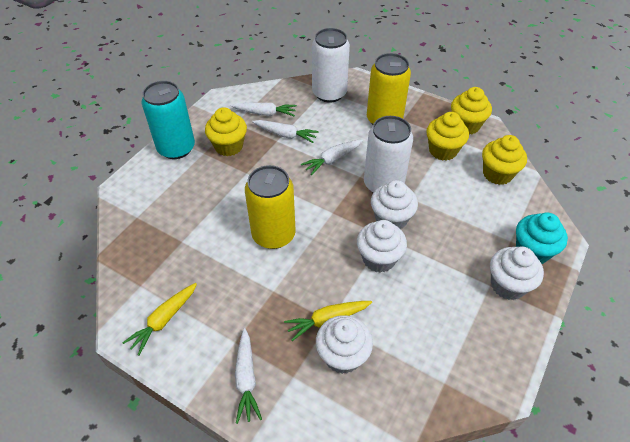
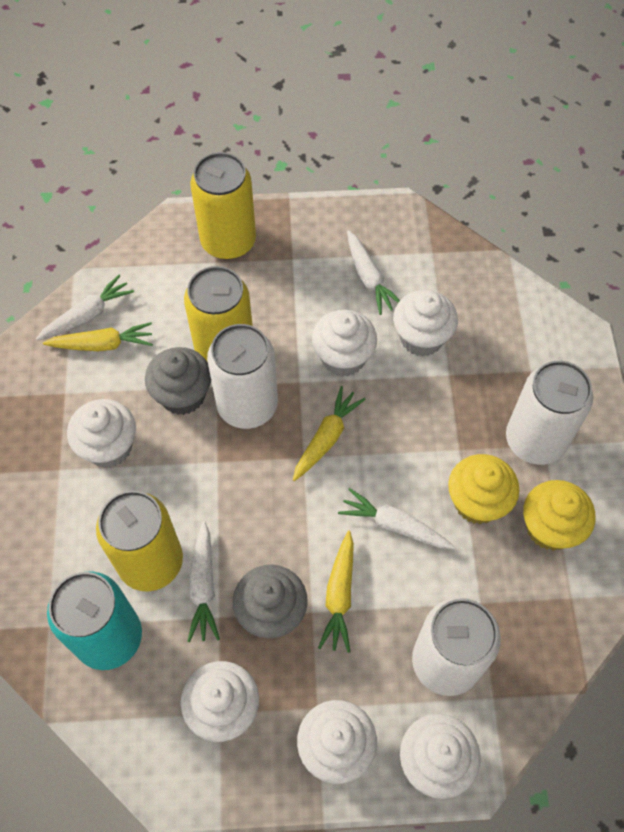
grey cupcake: 0 -> 2
turquoise cupcake: 1 -> 0
white can: 2 -> 3
white cupcake: 4 -> 6
yellow can: 2 -> 3
yellow carrot: 2 -> 3
yellow cupcake: 4 -> 2

